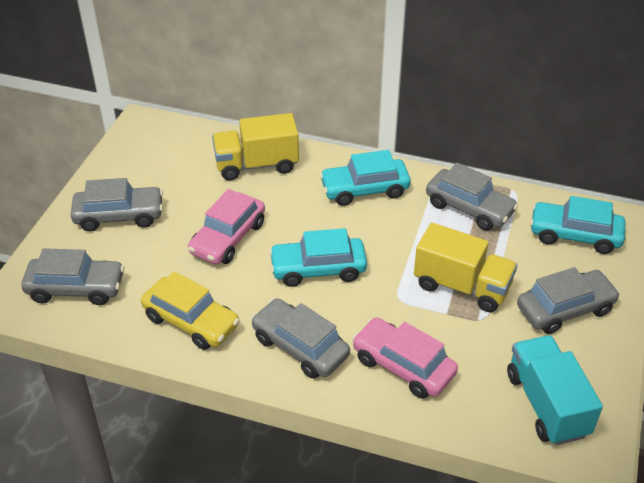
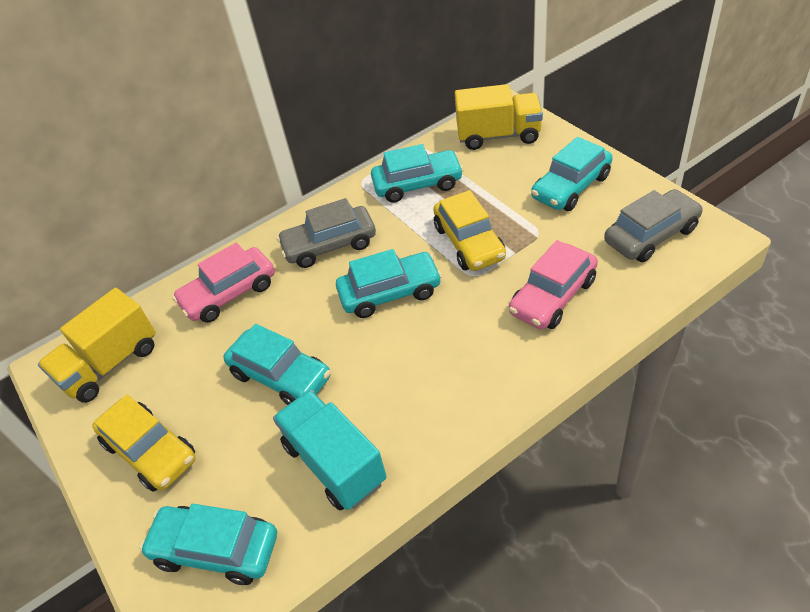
grey car: 5 -> 2
turquoise car: 3 -> 5
yellow car: 1 -> 2

